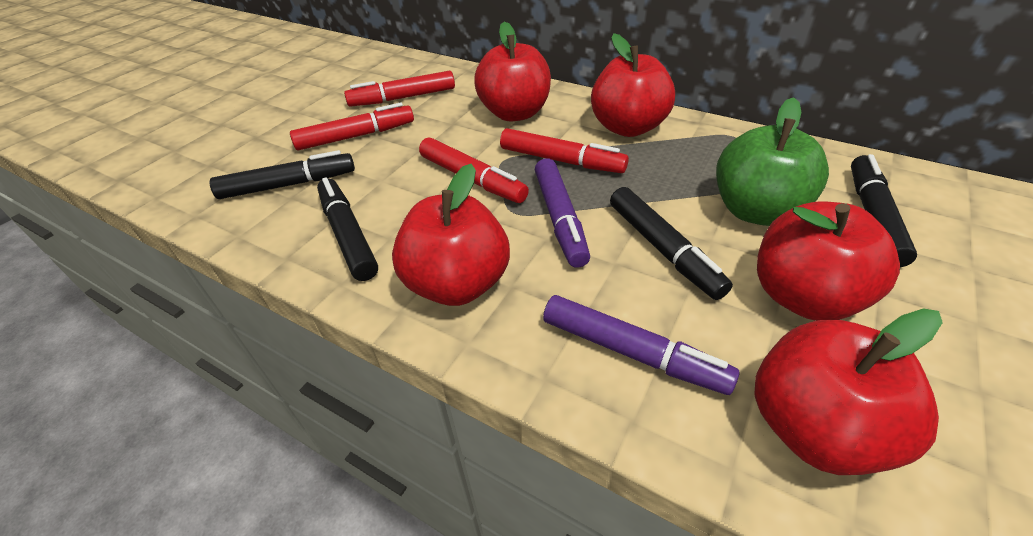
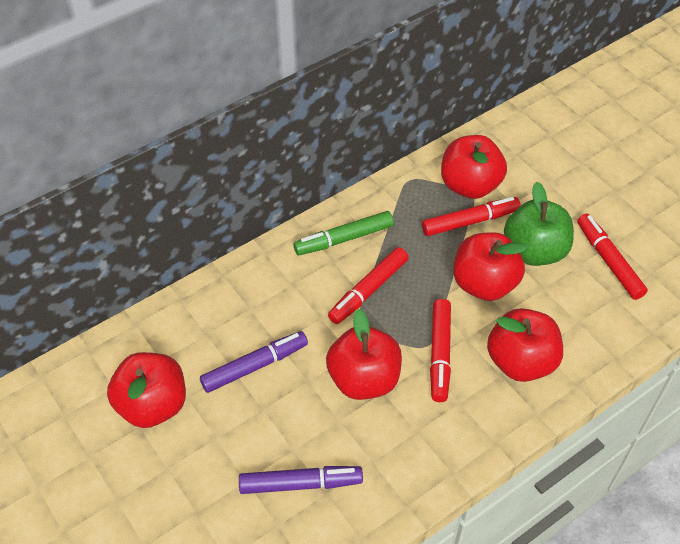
black marker: 4 -> 0
green marker: 0 -> 1

